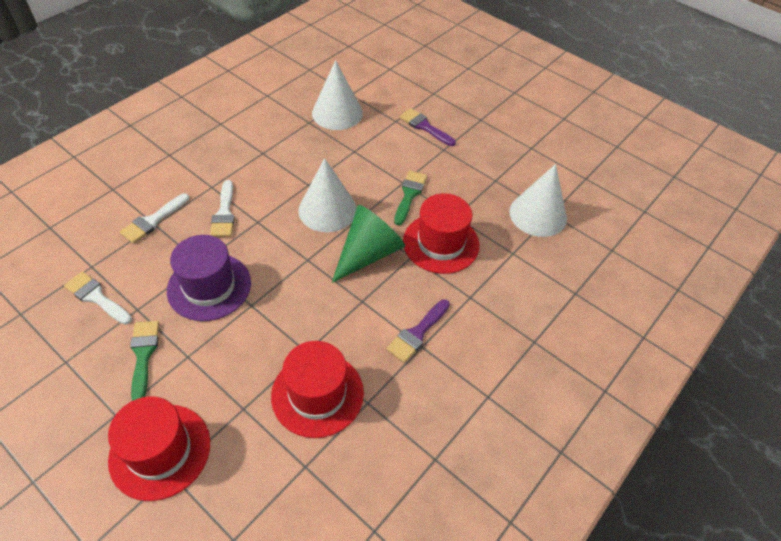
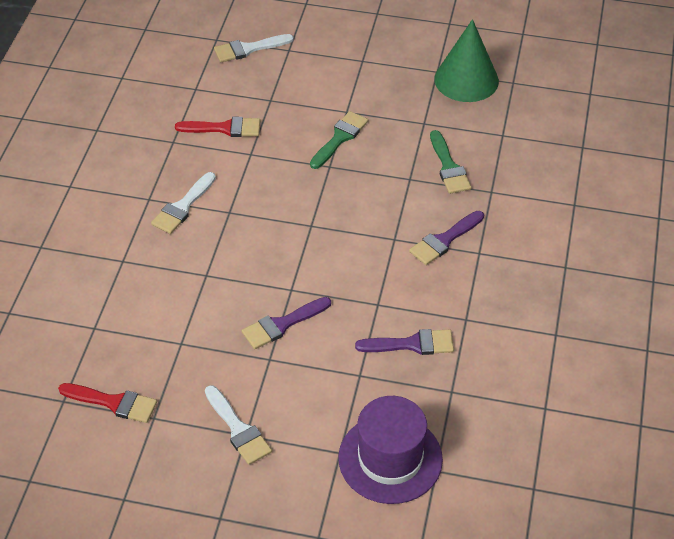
purple brush: 2 -> 3
red brush: 0 -> 2
red hat: 3 -> 0
white cone: 3 -> 0

